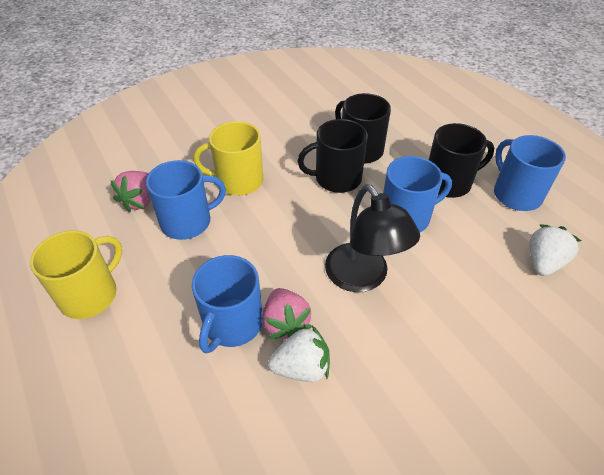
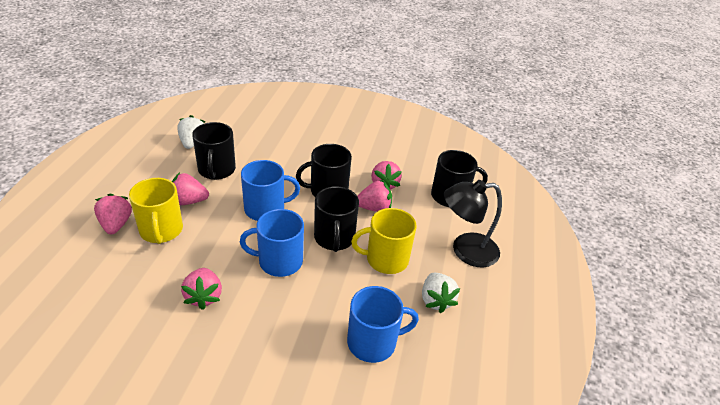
black mug: 3 -> 4
blue mug: 4 -> 3
pink strawberry: 2 -> 5

